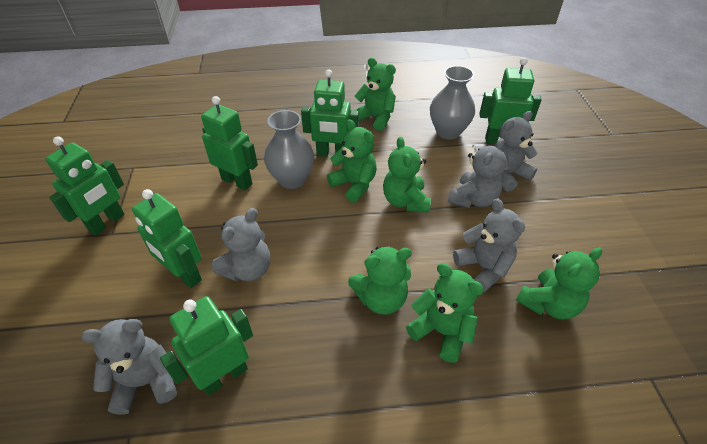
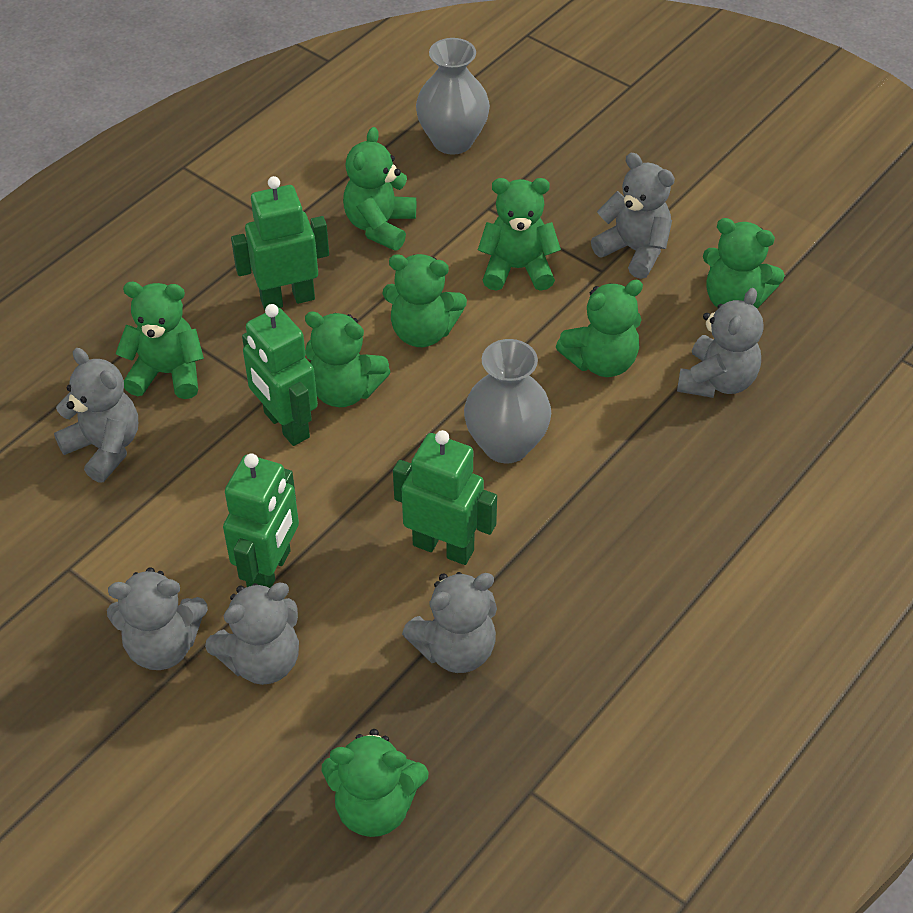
green robot: 6 -> 4
green teddy bear: 6 -> 8
grey teddy bear: 5 -> 6

